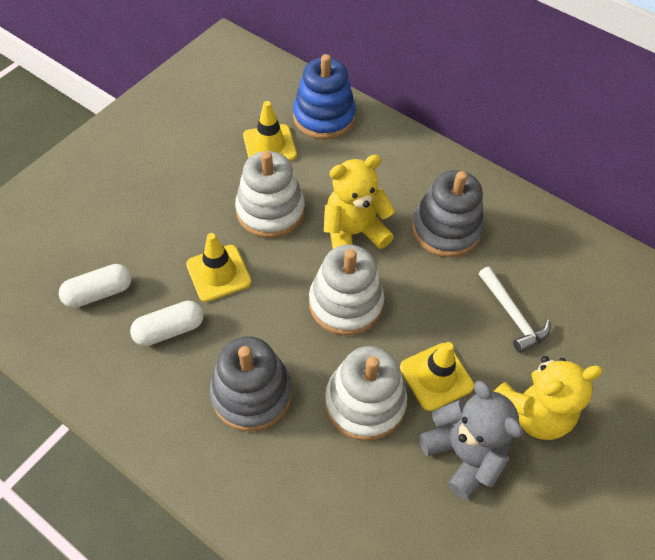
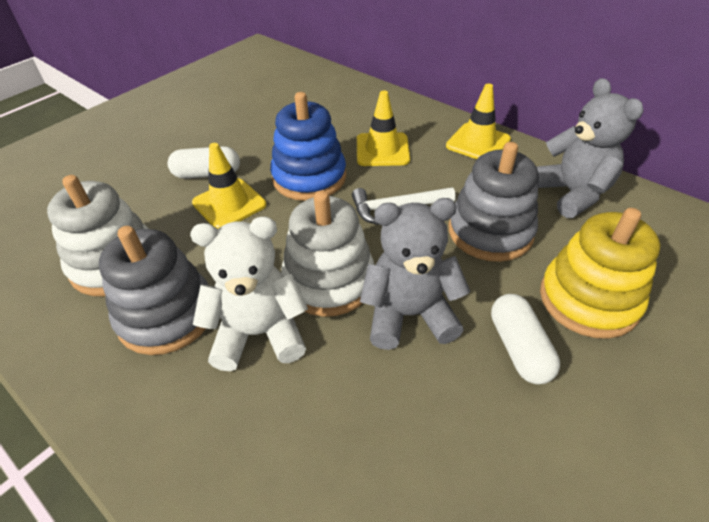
grey teddy bear: 1 -> 2
white stacking toy: 3 -> 2
white teddy bear: 0 -> 1
yellow stacking toy: 0 -> 1
yellow teddy bear: 2 -> 0

